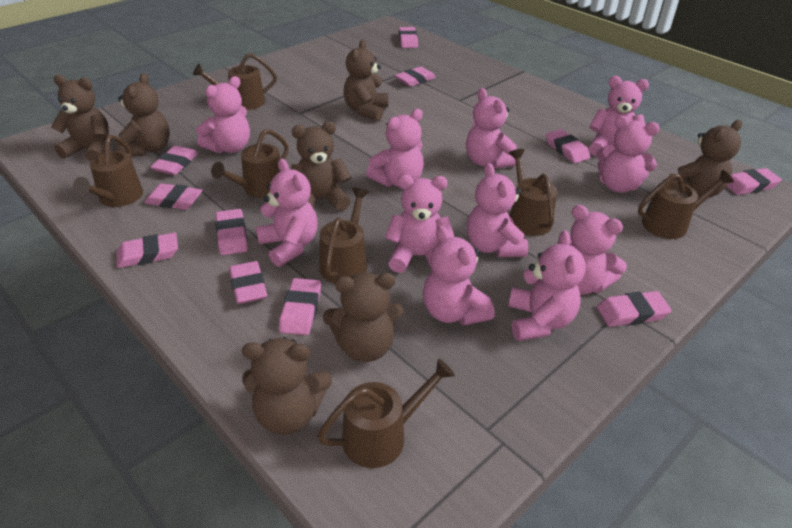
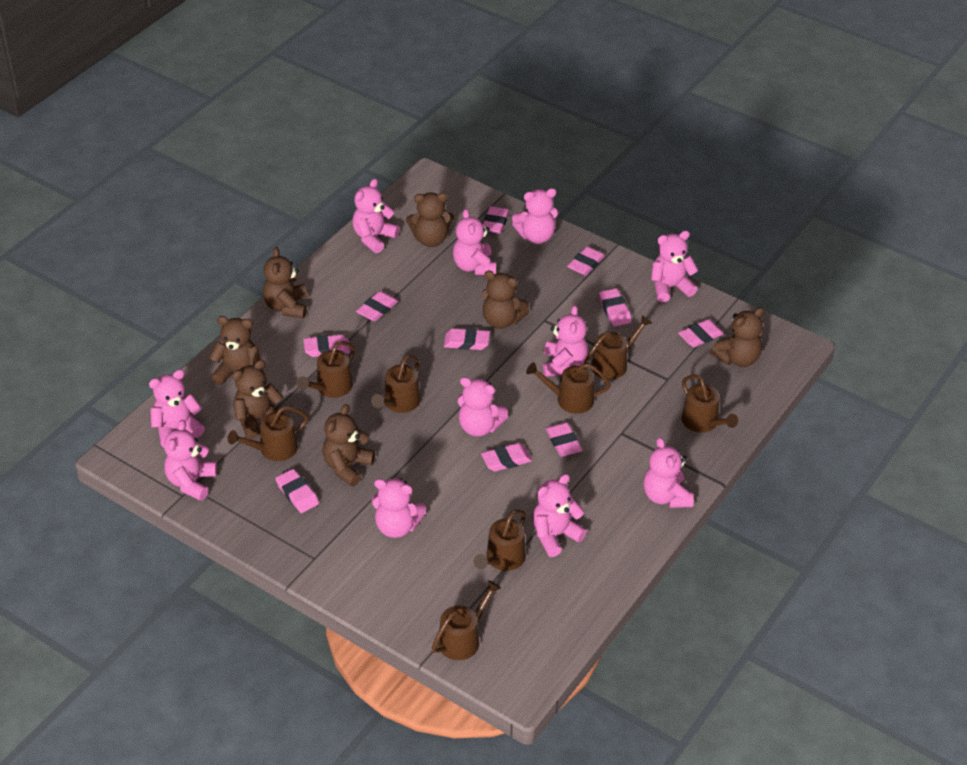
brown watering can: 7 -> 8
pink eraser: 11 -> 10

